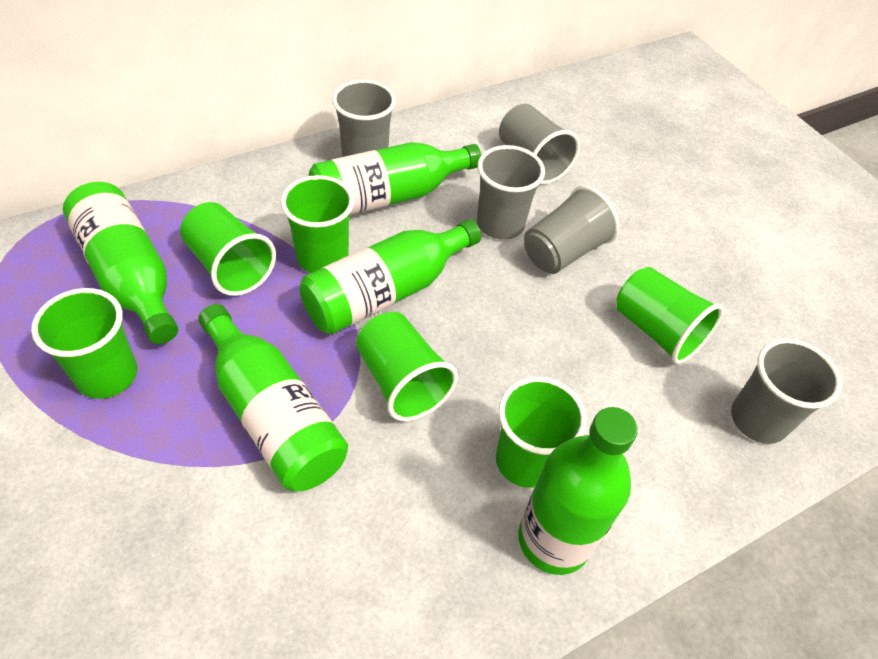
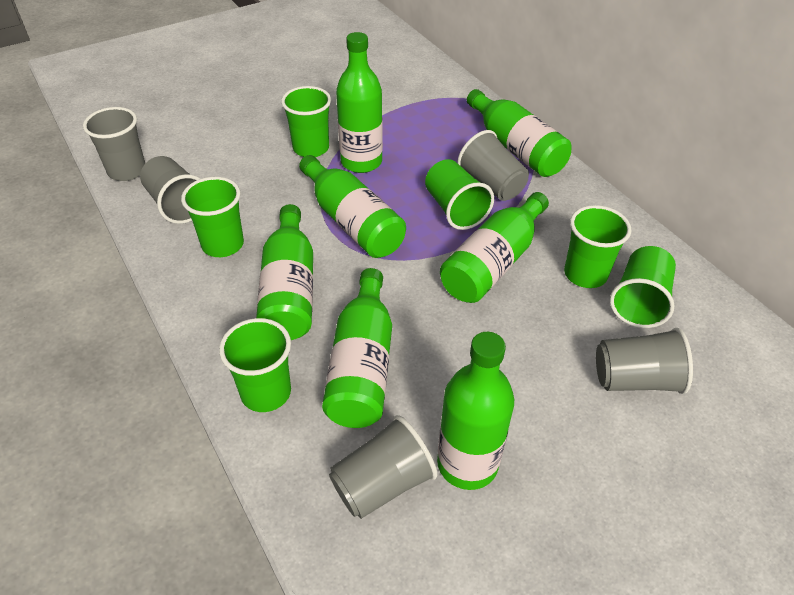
green bottle: 5 -> 7

